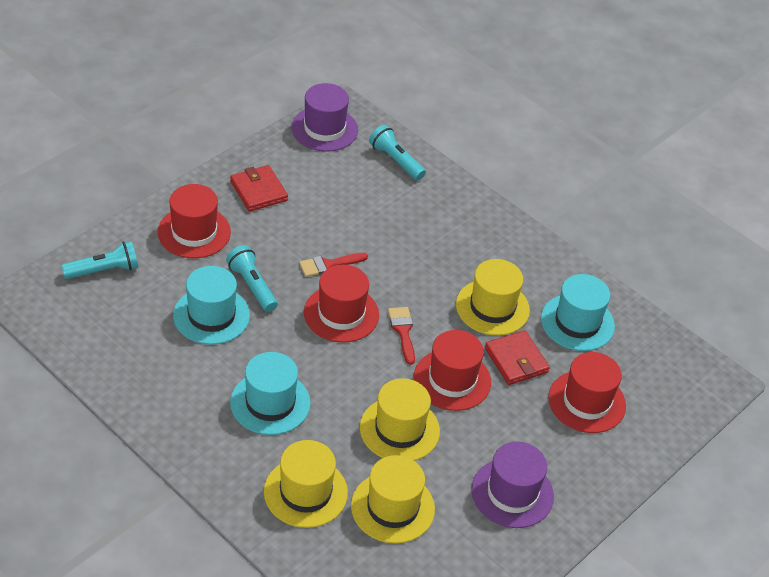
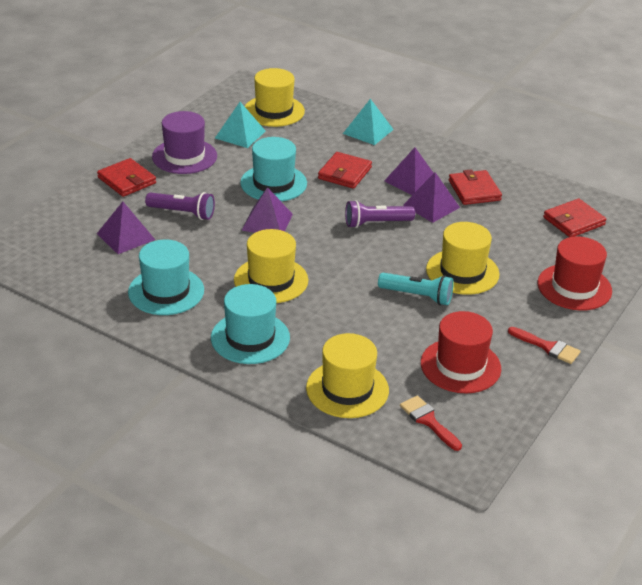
purple flashlight: 0 -> 2
purple hat: 2 -> 1
purple pyramid: 0 -> 4
red hat: 4 -> 2
red wallet: 2 -> 4
turquoise flashlight: 3 -> 1
turquoise pyramid: 0 -> 2

